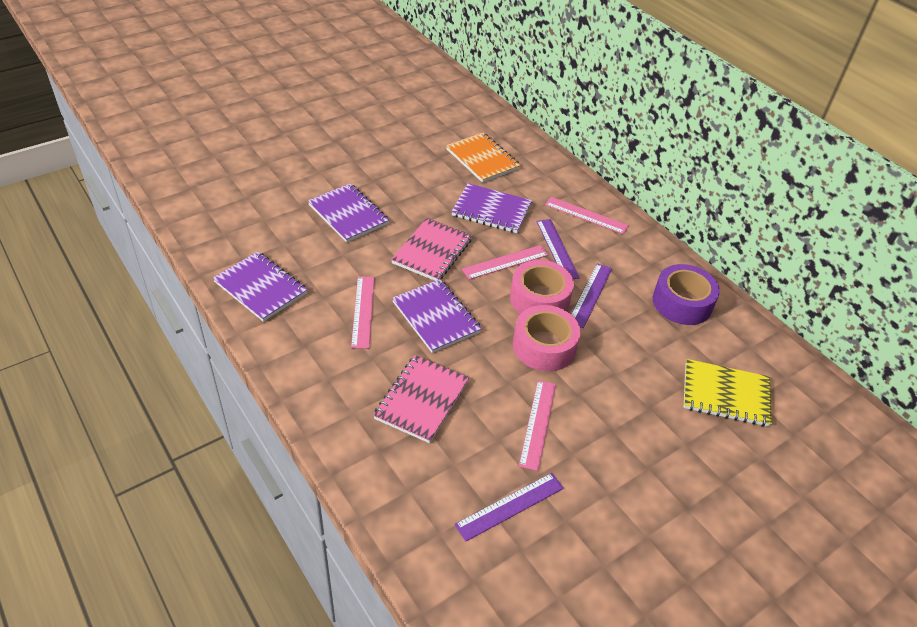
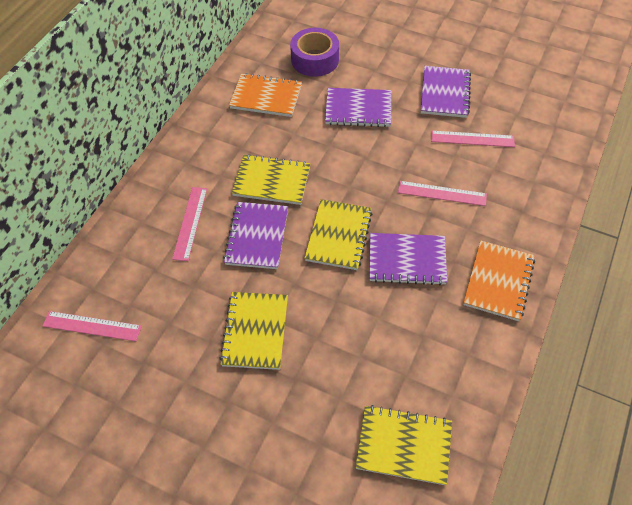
orange notebook: 1 -> 2
pink notebook: 2 -> 0
pink tape: 2 -> 0
purple ruler: 3 -> 0
yellow notebook: 1 -> 4

